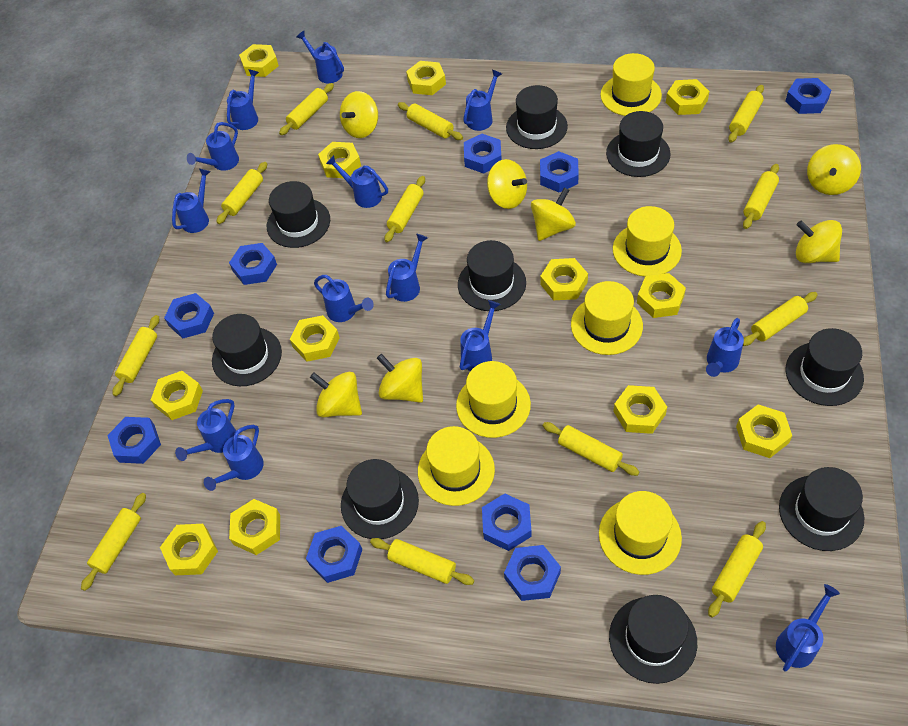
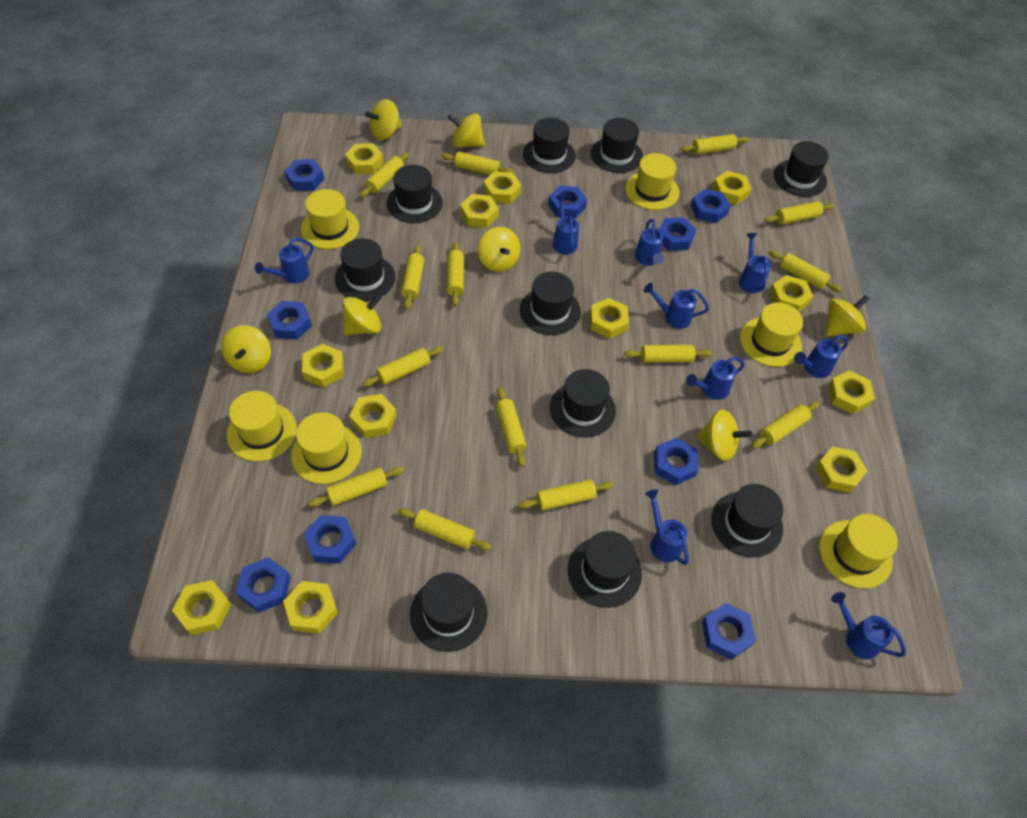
black hat: 9 -> 10
blue watering can: 13 -> 9
yellow rolling pin: 12 -> 14

